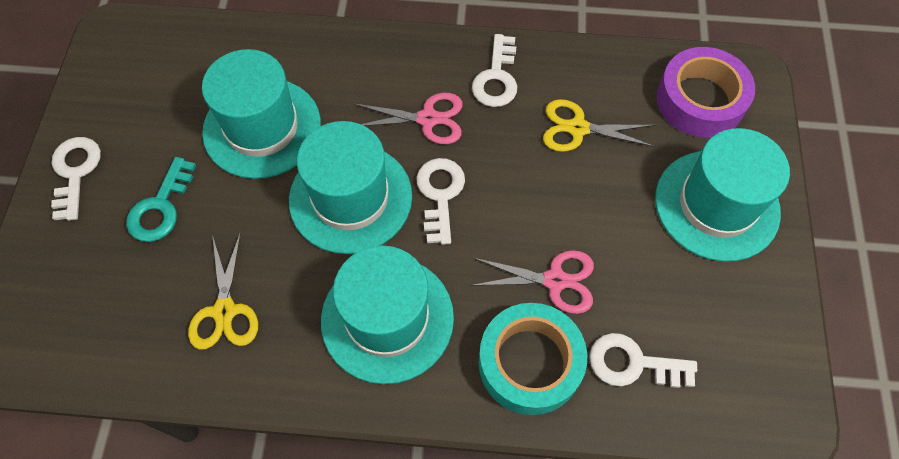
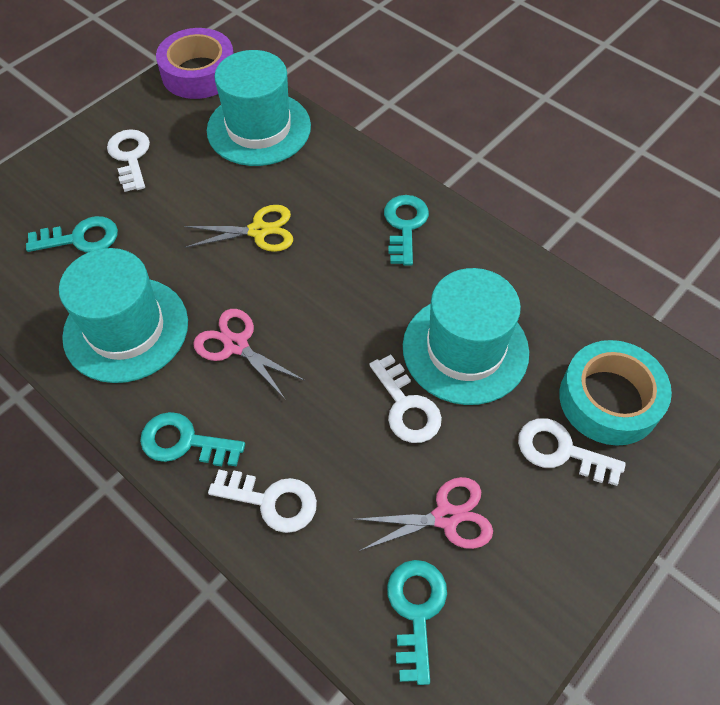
turquoise hat: 4 -> 3
turquoise key: 1 -> 4
yellow scissors: 2 -> 1

